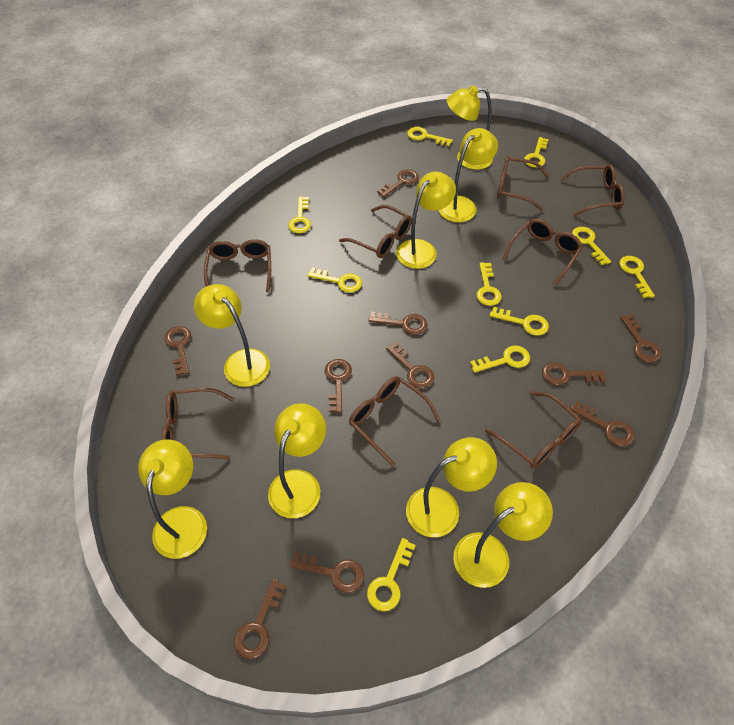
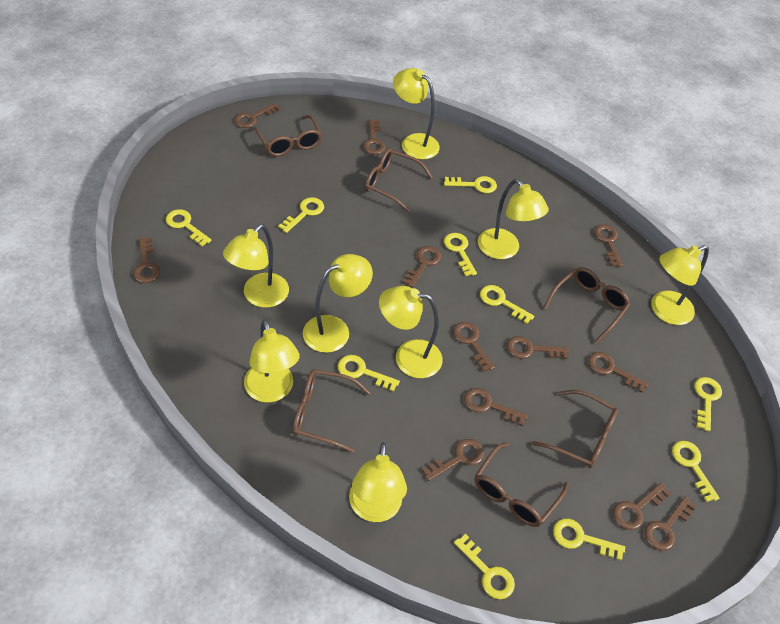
brown glasses: 8 -> 6
brown key: 10 -> 12

